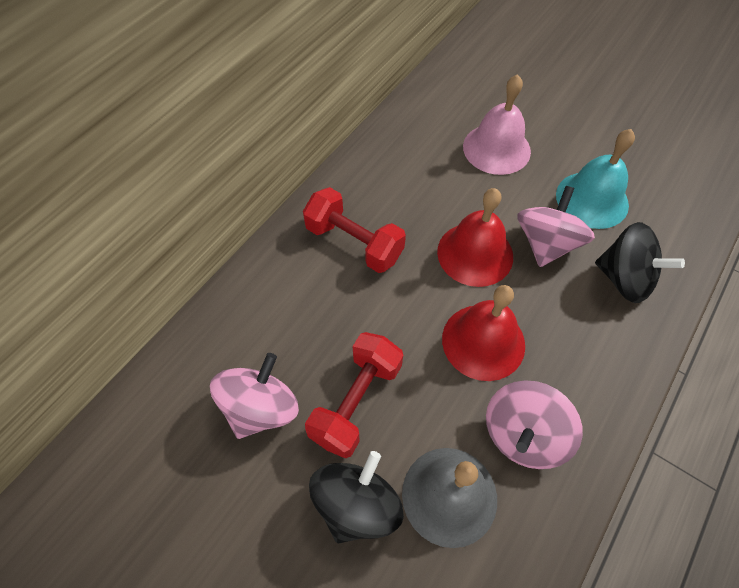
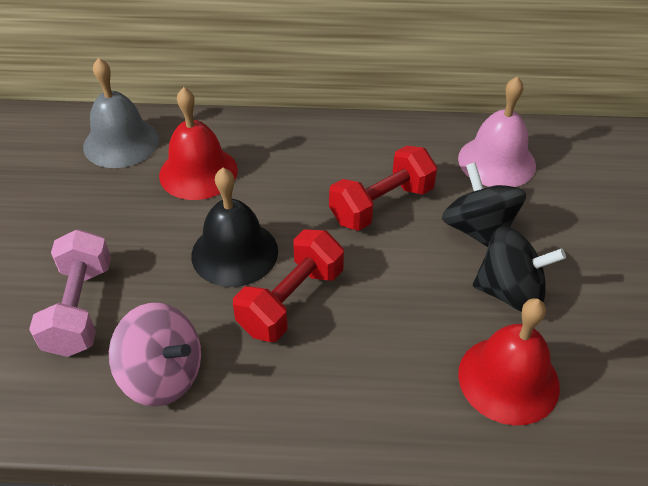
black bell: 0 -> 1
pink dumbbell: 0 -> 1
pink spinning top: 3 -> 1
turquoise bell: 1 -> 0

